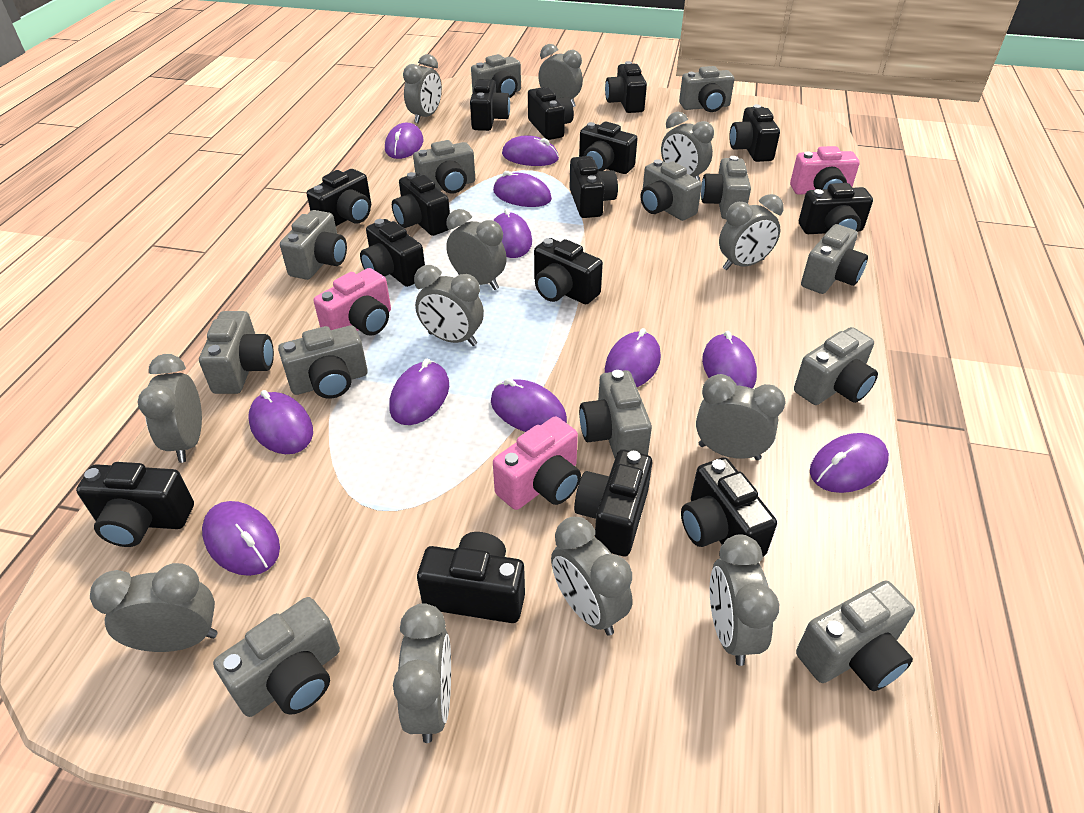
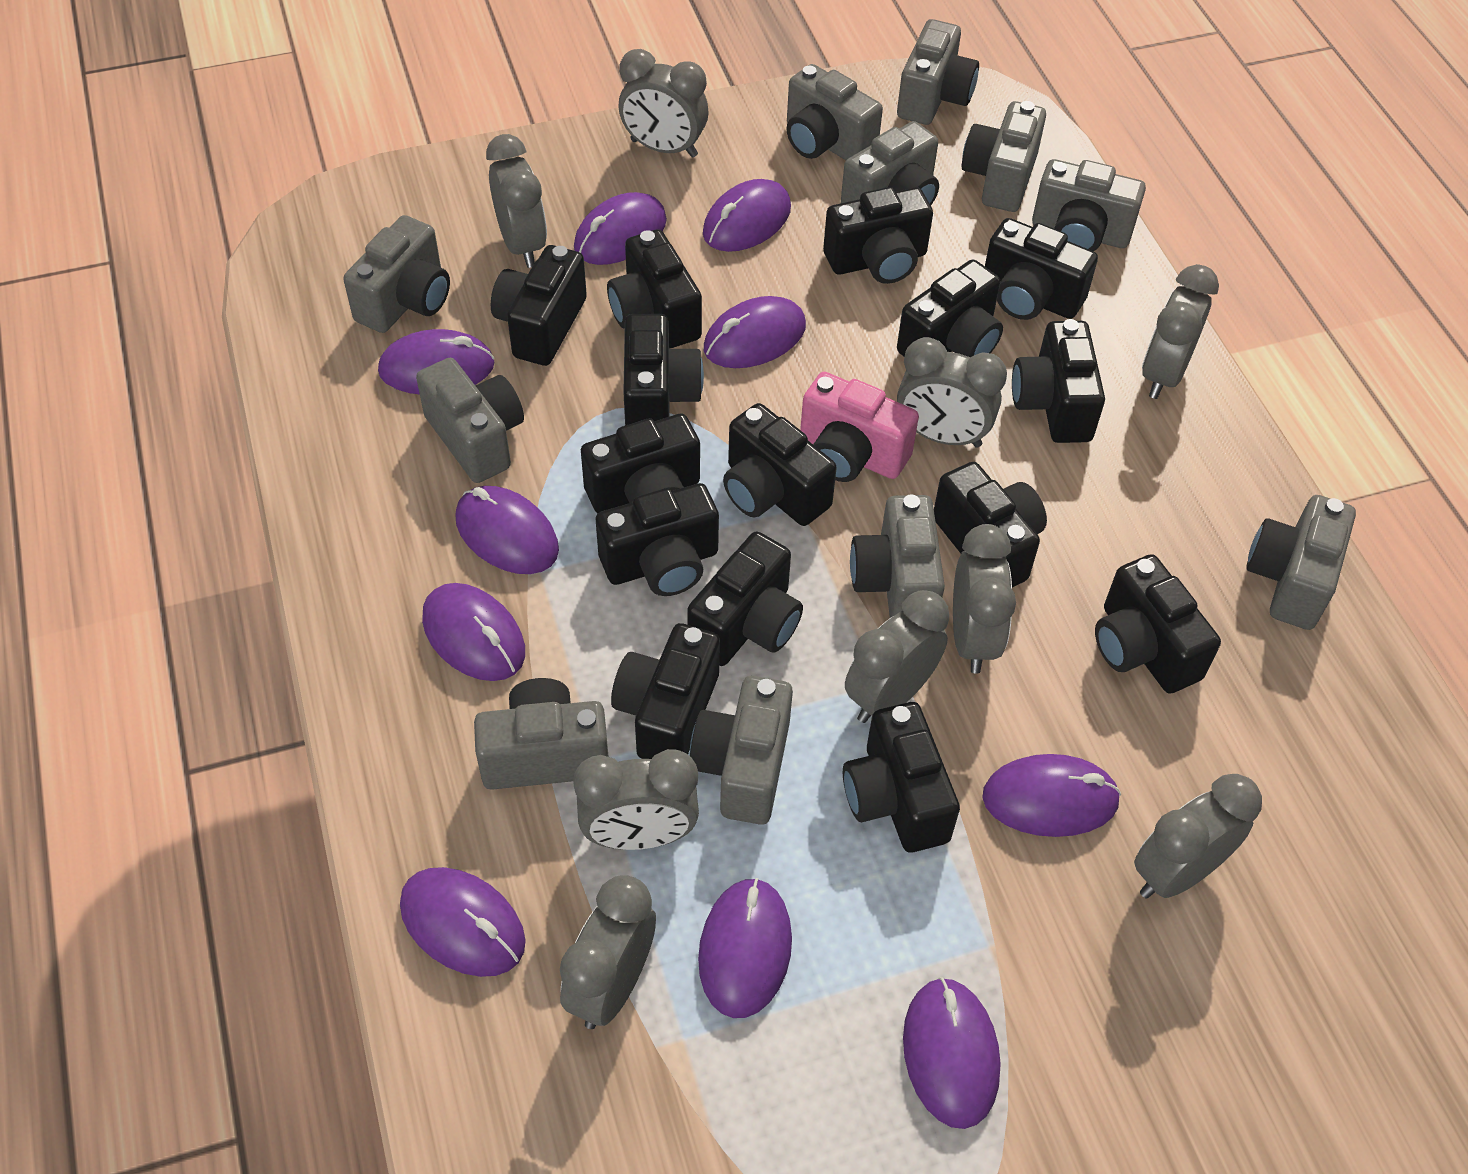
grey camera: 13 -> 11
grey clock: 12 -> 9
pink camera: 3 -> 1
purple mouse: 11 -> 10

